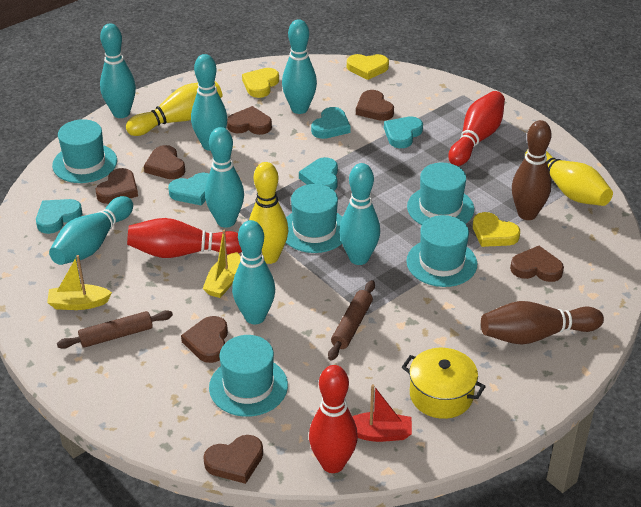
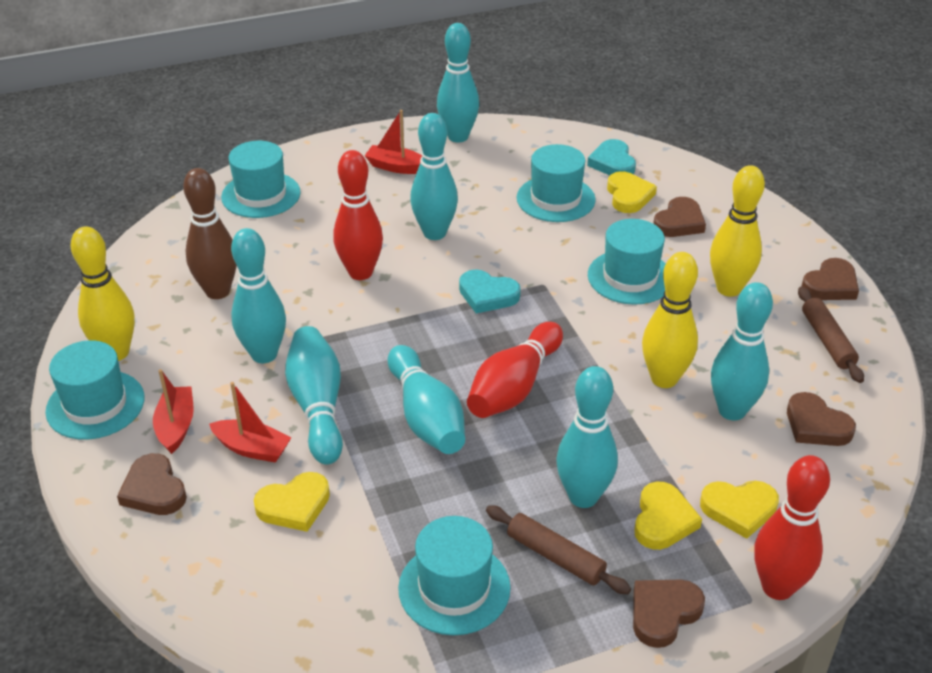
brown bowling pin: 2 -> 1
brown heart: 7 -> 5
red boat: 1 -> 3
turquoise heart: 5 -> 2
yellow boat: 2 -> 0
yellow heart: 3 -> 4
yellow pot: 1 -> 0

